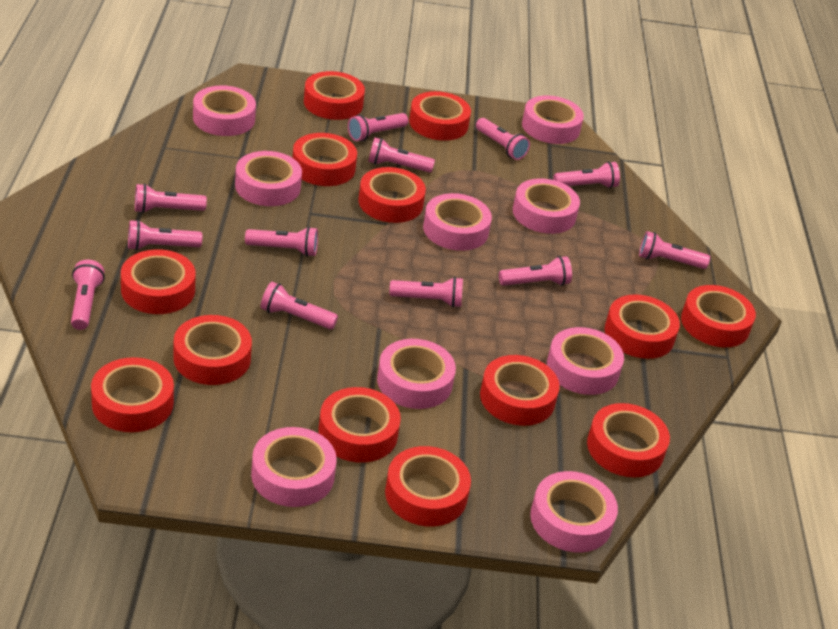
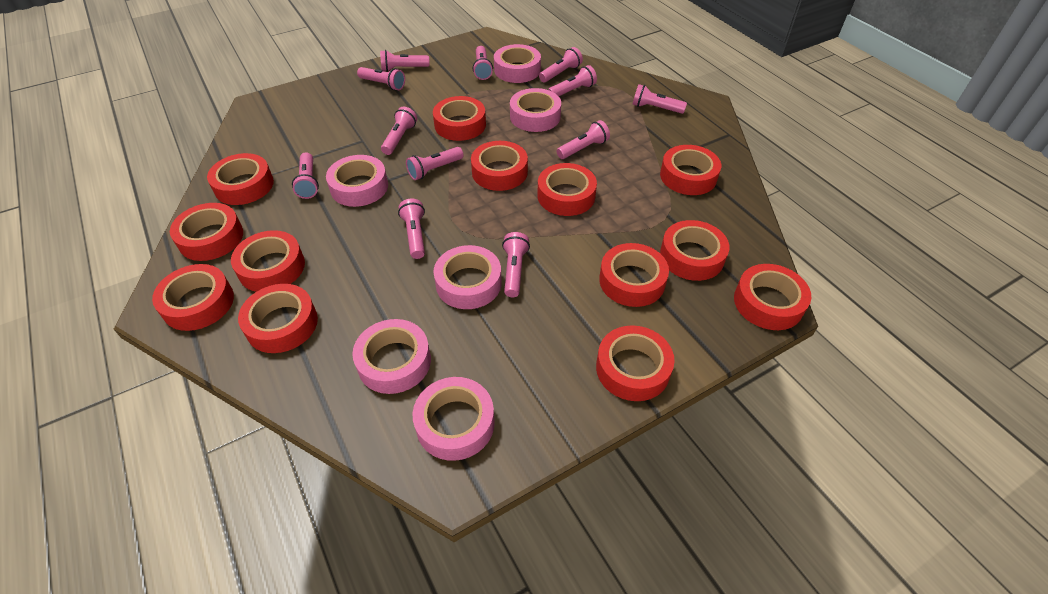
pink tape: 9 -> 6

